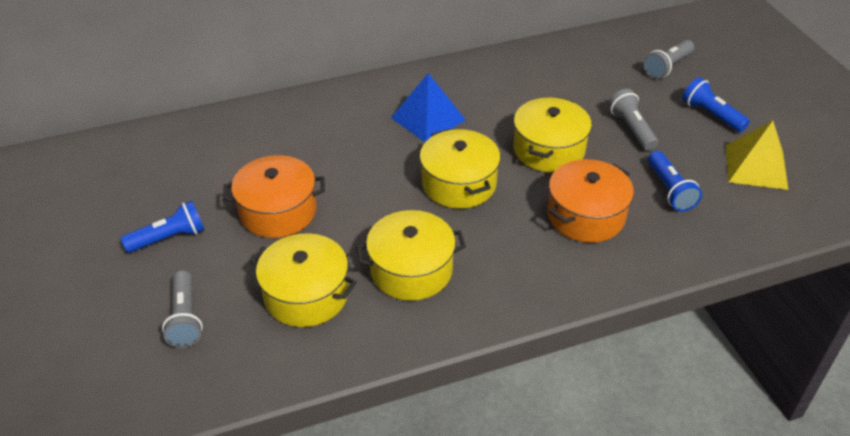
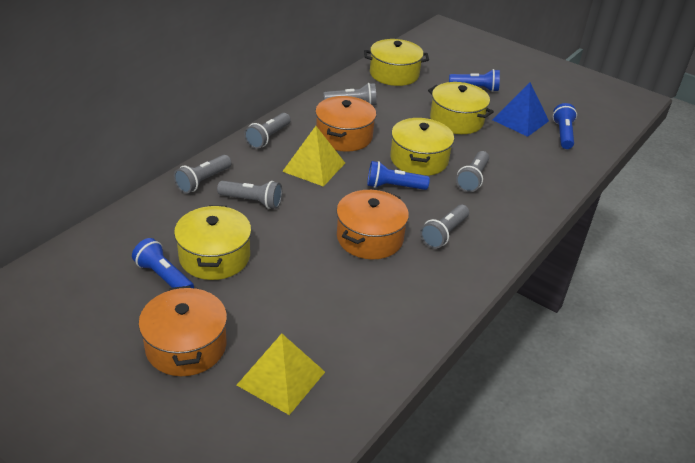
blue flashlight: 3 -> 4
grey flashlight: 3 -> 6
orange pot: 2 -> 3
yellow pyramid: 1 -> 2

